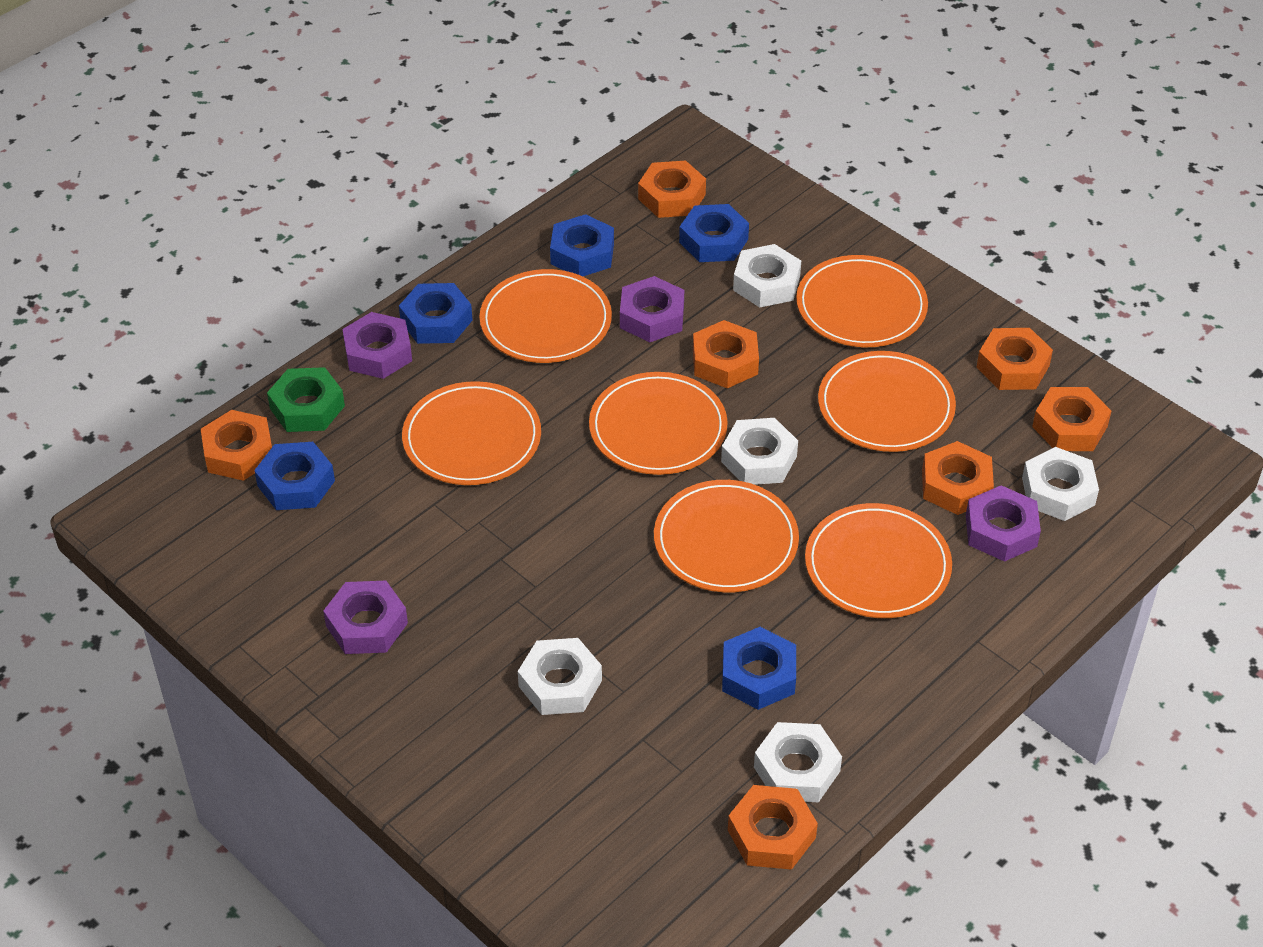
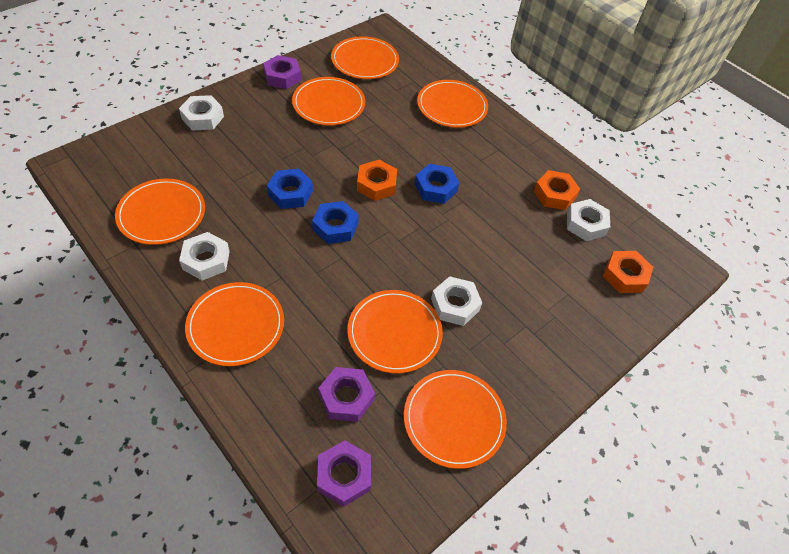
blue nut: 5 -> 3
green nut: 1 -> 0
orange nut: 7 -> 3
purple nut: 4 -> 3
white nut: 5 -> 4

